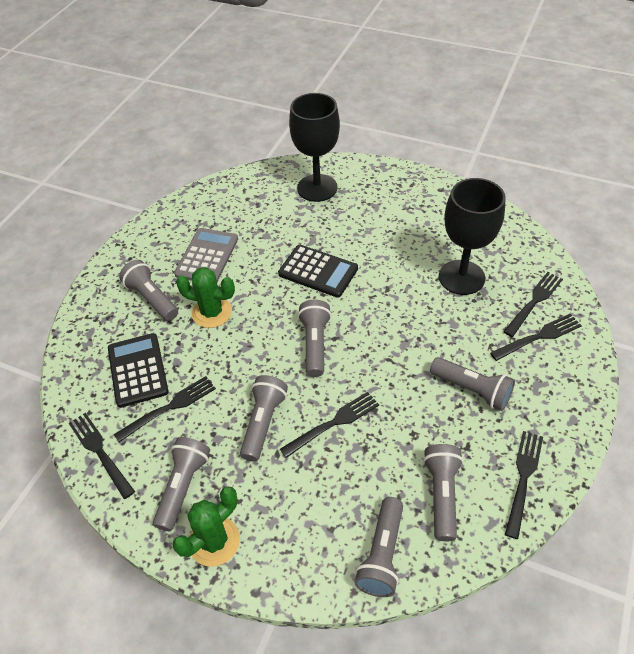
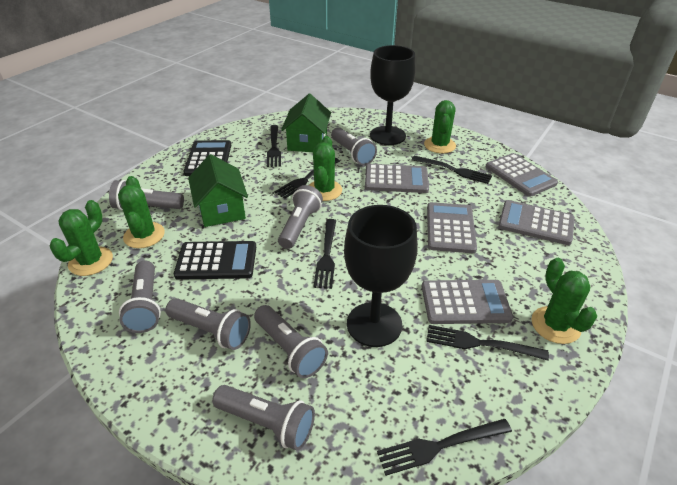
green cactus: 2 -> 5
green house: 0 -> 2
grey calculator: 1 -> 5

